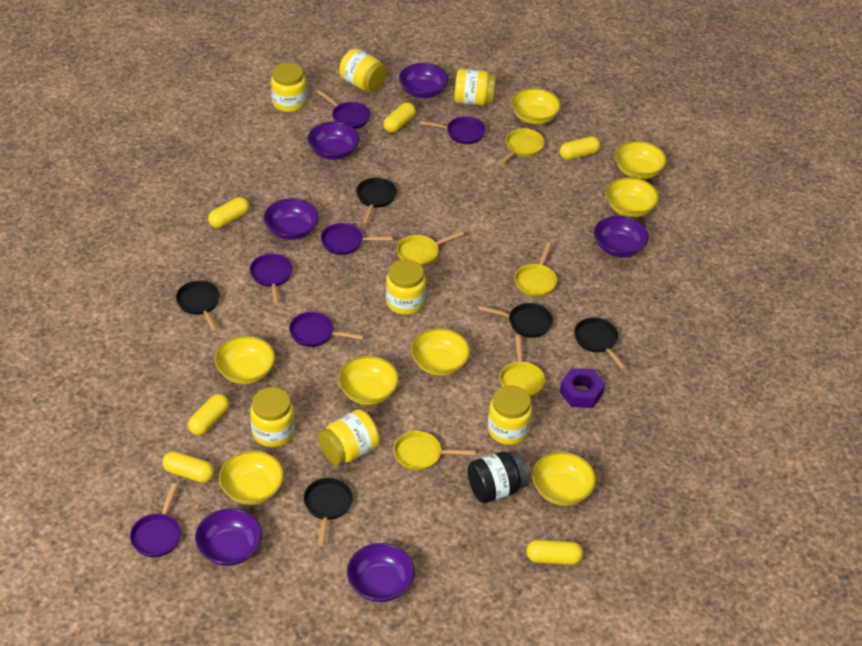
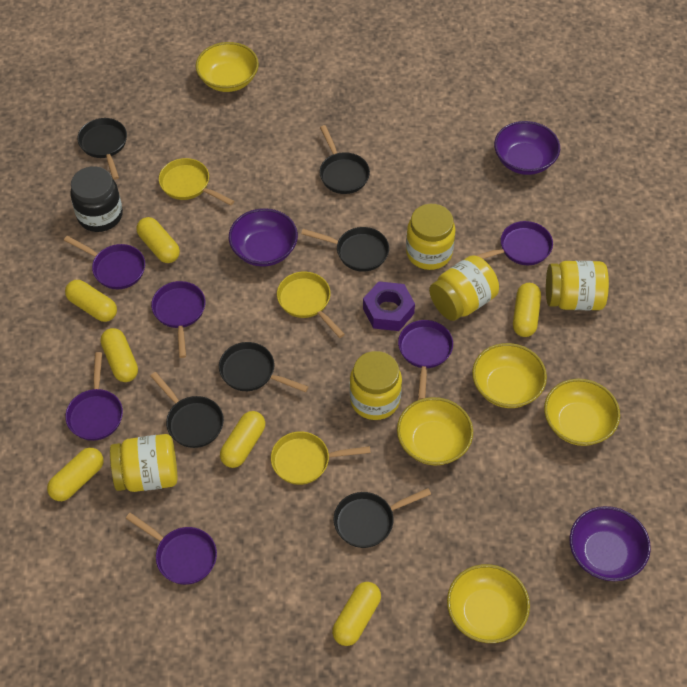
black pan: 5 -> 6
purple bowl: 6 -> 3
yellow bowl: 8 -> 5
yellow capsule: 6 -> 7
yellow jar: 7 -> 5
yellow pan: 5 -> 3

